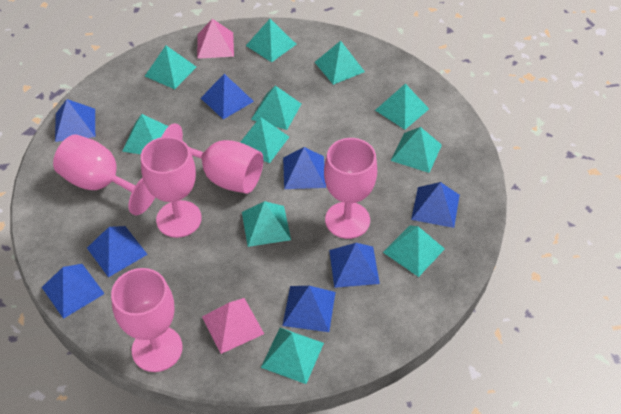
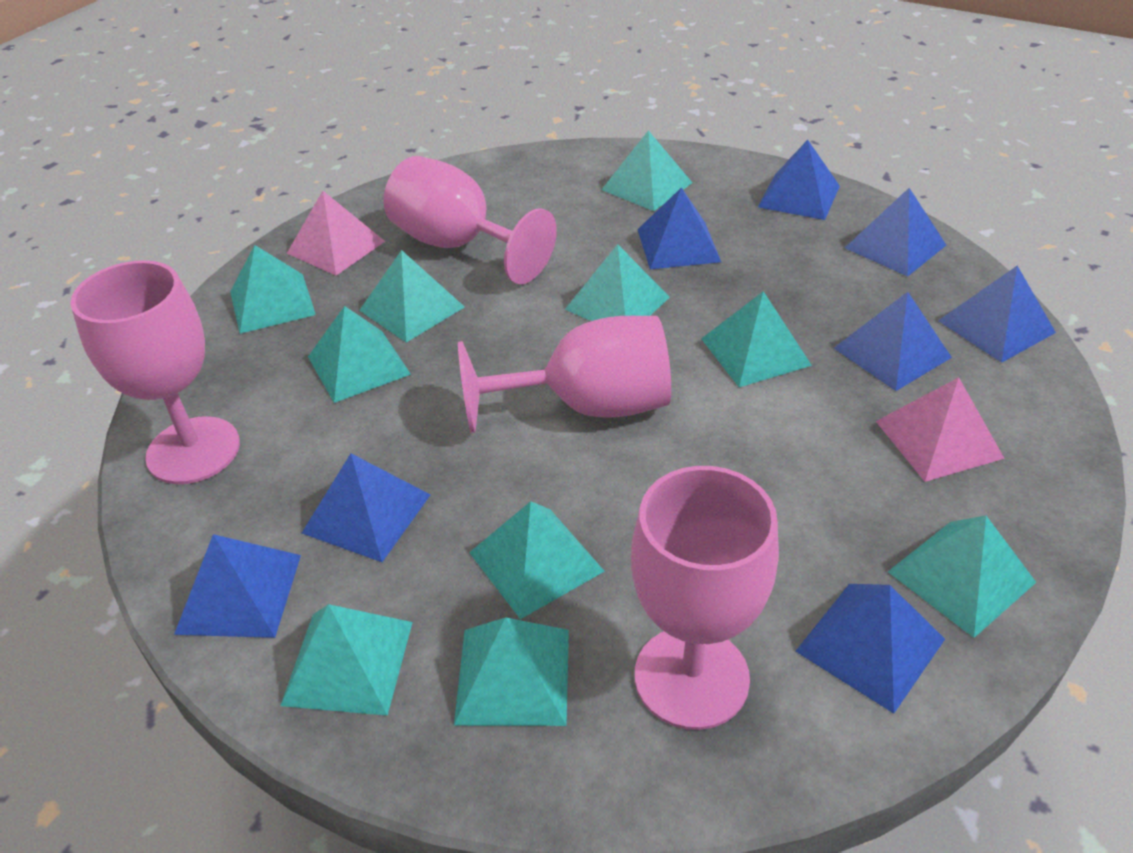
pink goblet: 5 -> 4
turquoise pyramid: 11 -> 10

